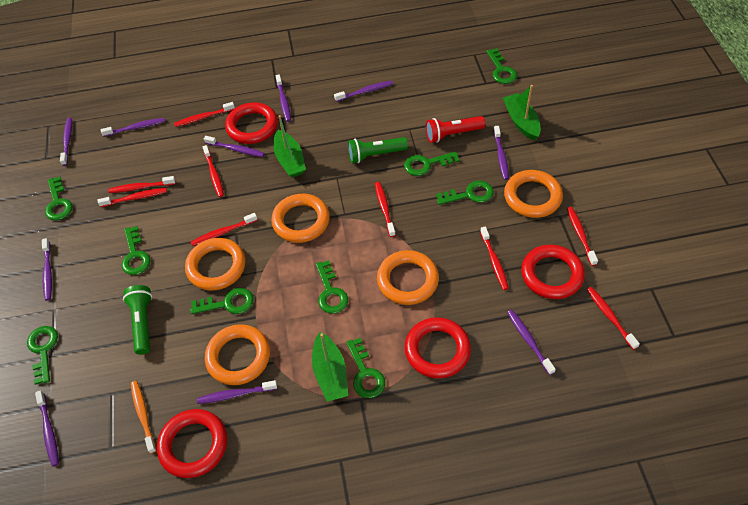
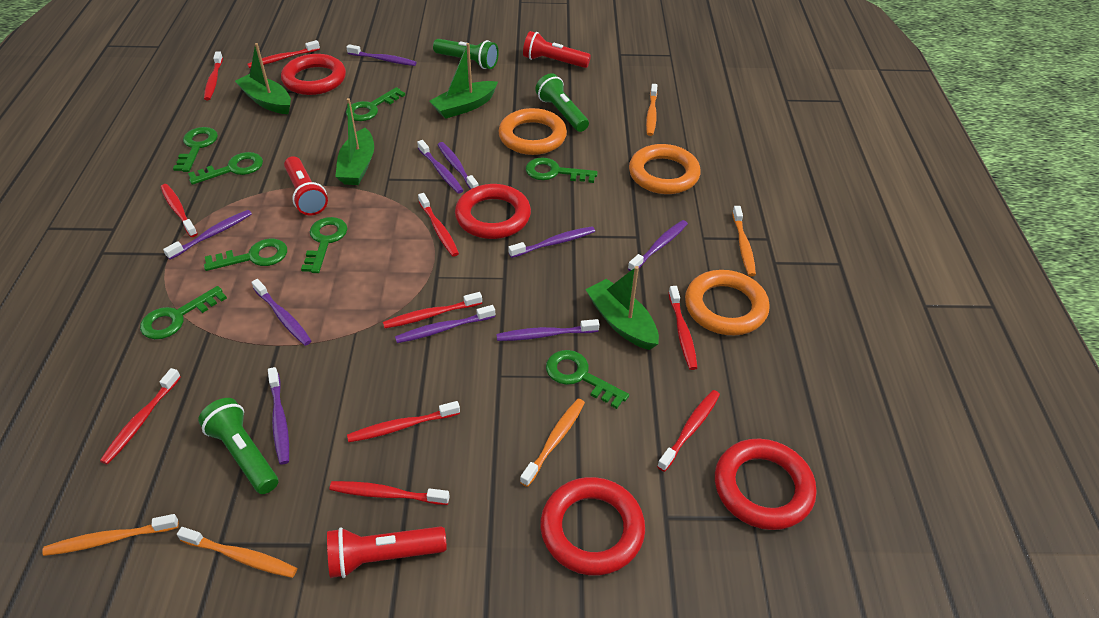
green boat: 3 -> 4
green flashlight: 2 -> 3
green key: 9 -> 8
orange ring: 5 -> 3
orange toothbrush: 1 -> 5
red flashlight: 1 -> 3
red toothbrush: 9 -> 10

